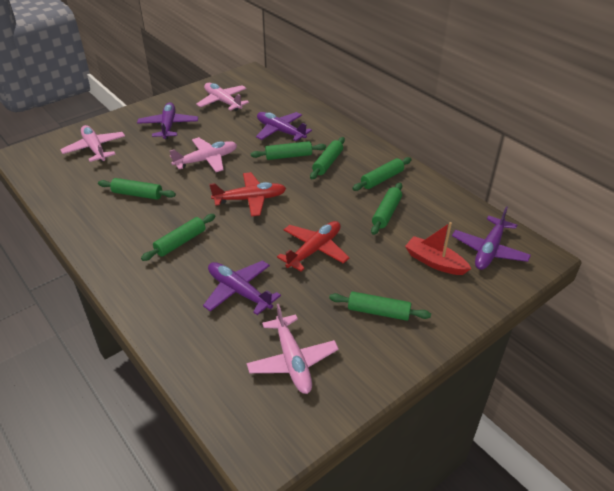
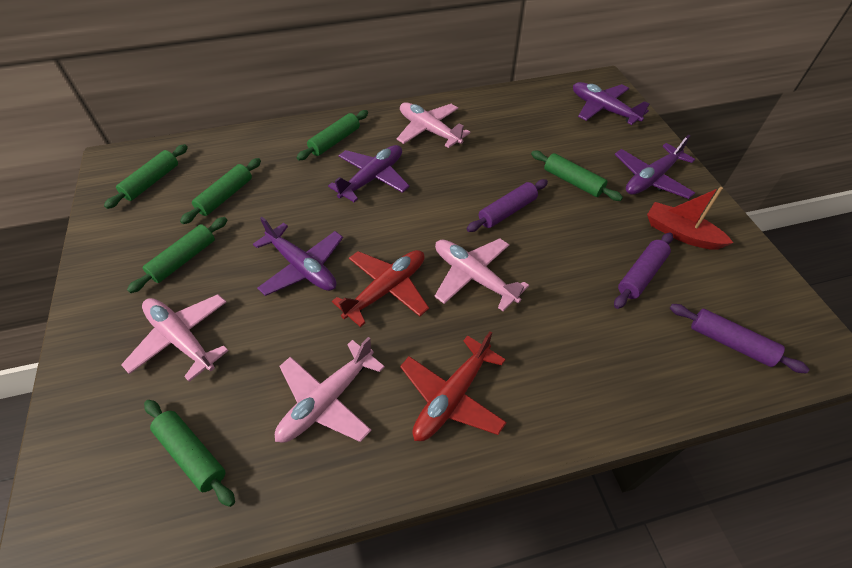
green rolling pin: 7 -> 6
purple rolling pin: 0 -> 3

